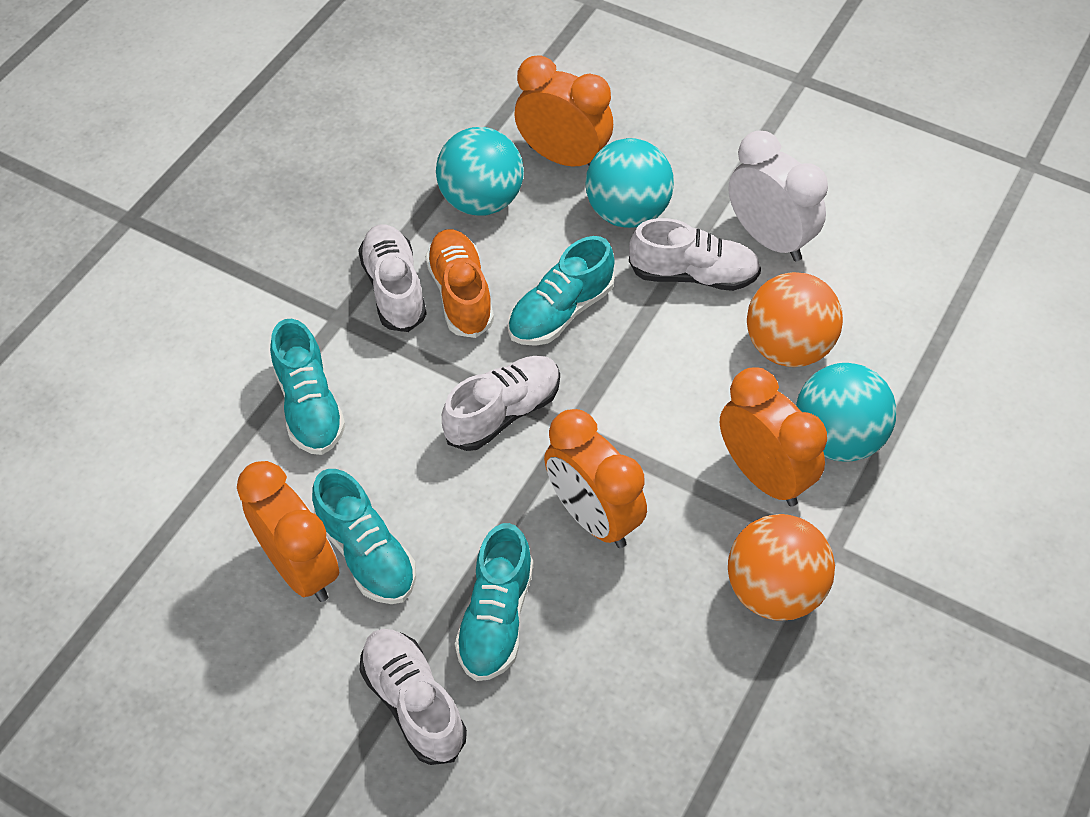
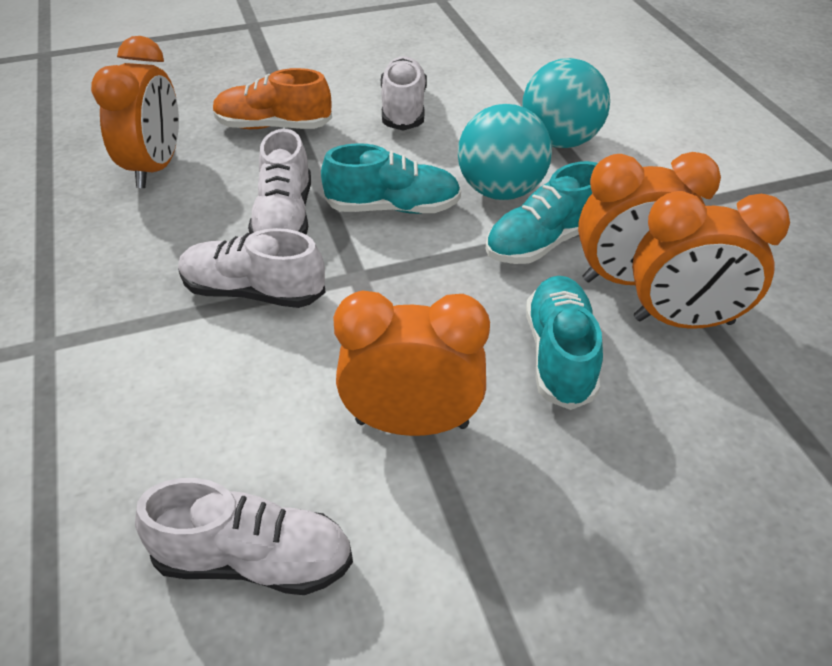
orange ball: 2 -> 0
turquoise ball: 3 -> 2
turquoise shoe: 4 -> 3
white clock: 1 -> 0

